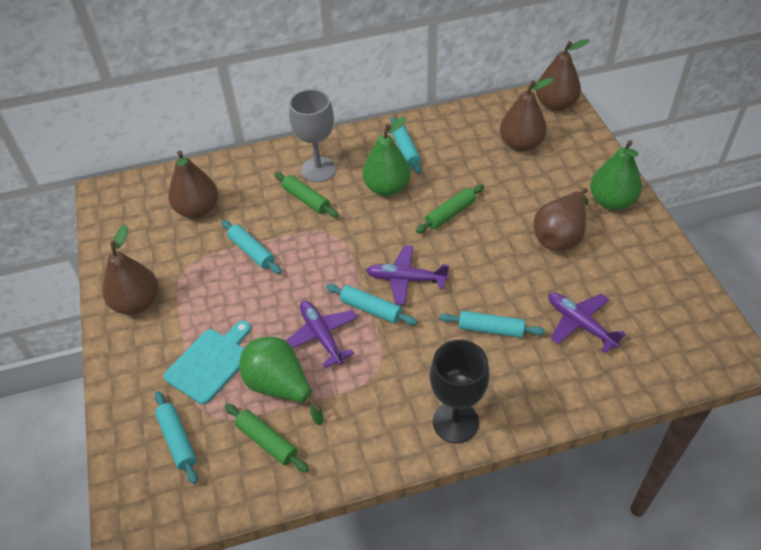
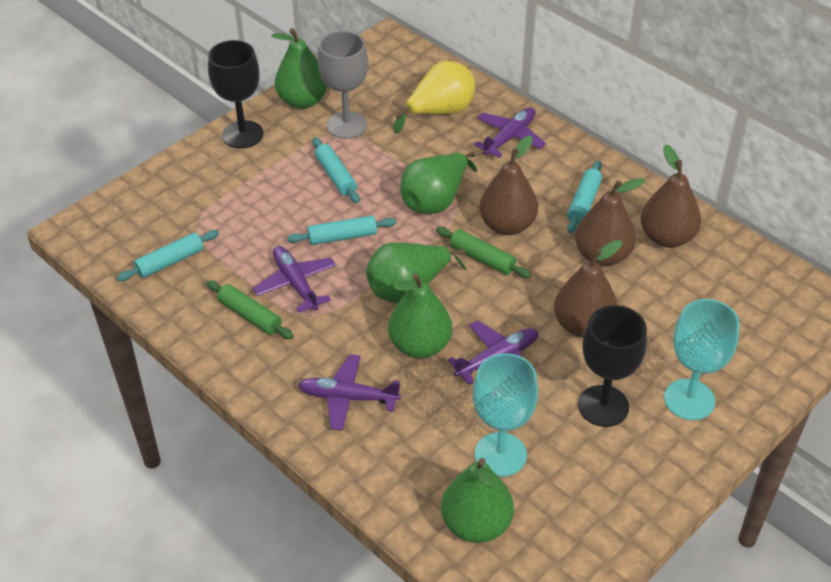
black goblet: 1 -> 2
brown pear: 5 -> 4
green pear: 3 -> 5
green rolling pin: 3 -> 2
purple plane: 3 -> 4
turquoise cutting board: 1 -> 0
turquoise goblet: 0 -> 2
turquoise rolling pin: 5 -> 4
yellow pear: 0 -> 1

